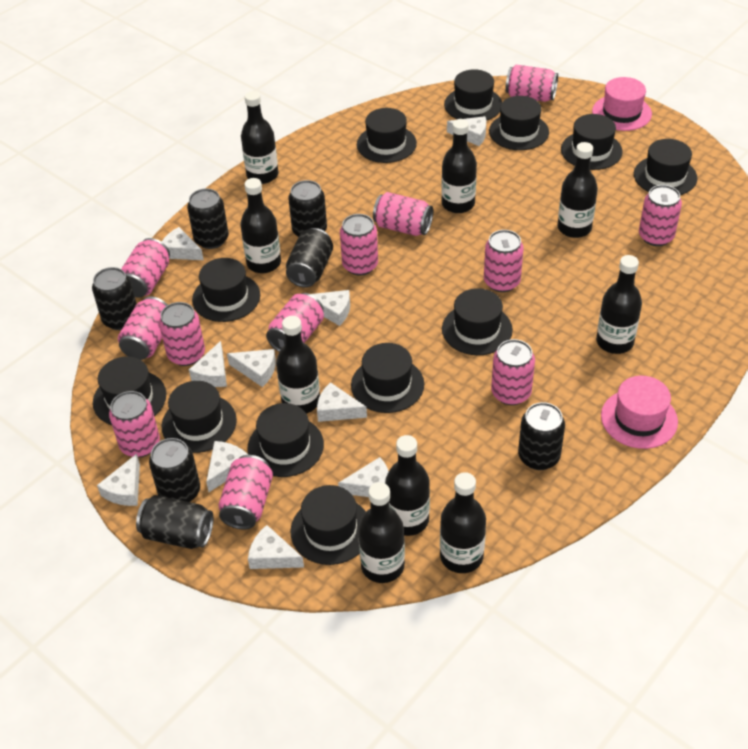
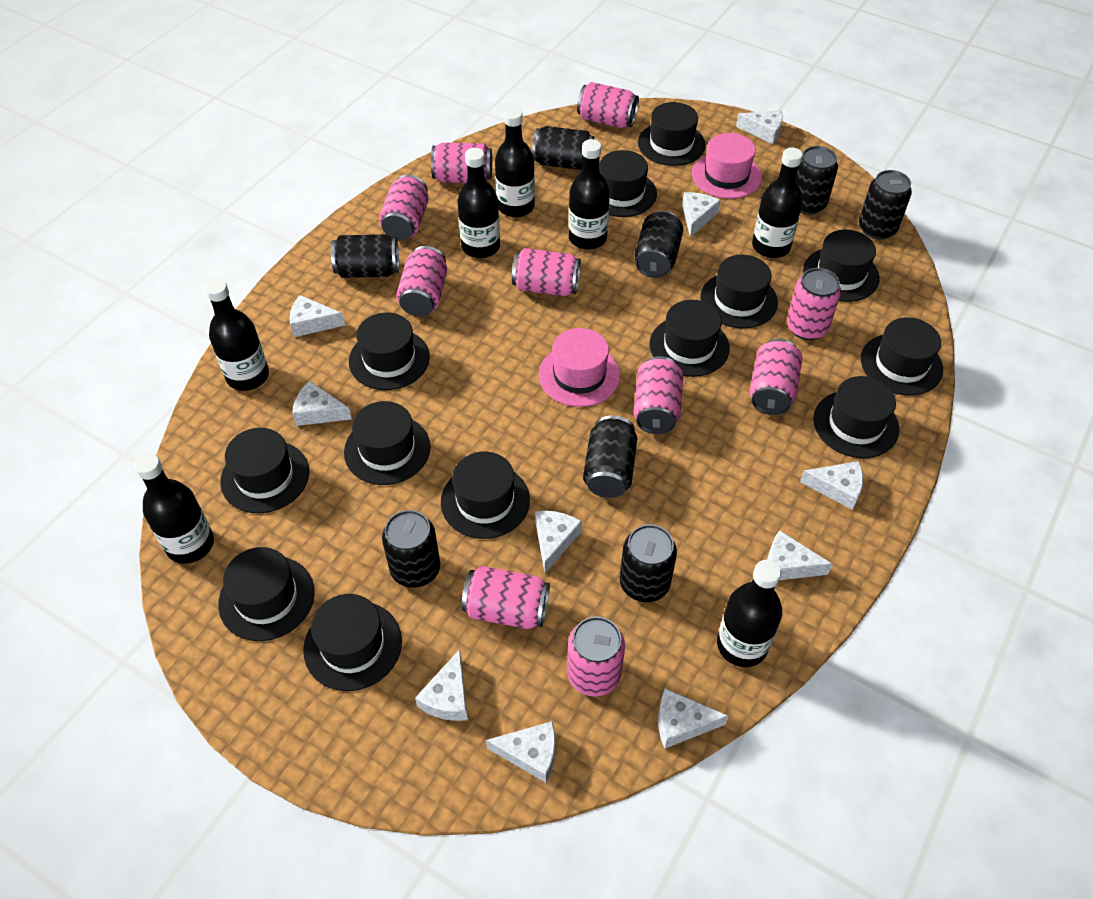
black bottle: 9 -> 7
black can: 7 -> 8
black hat: 12 -> 13
pink can: 12 -> 10

